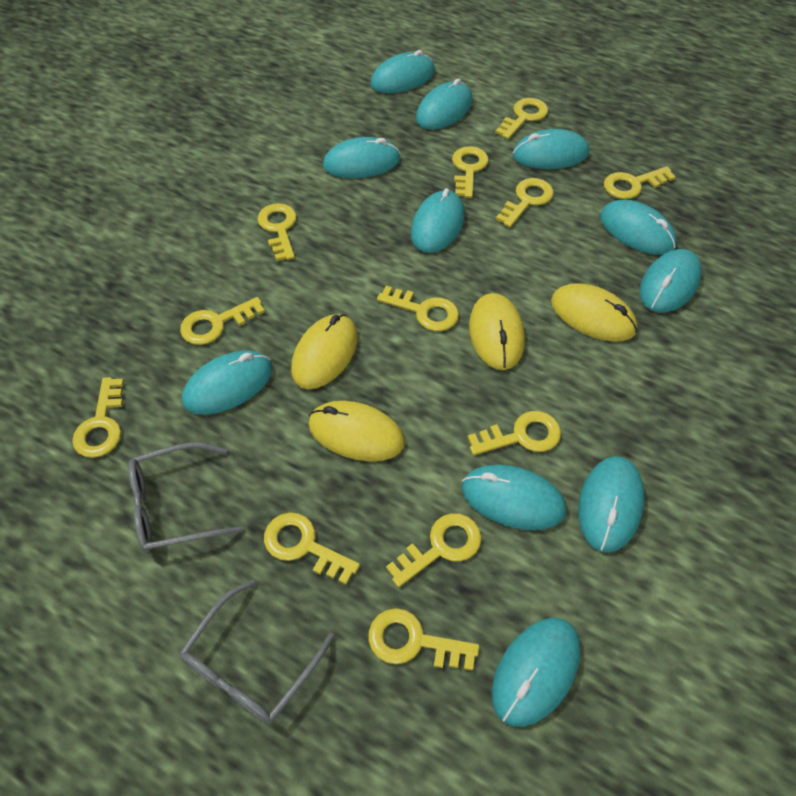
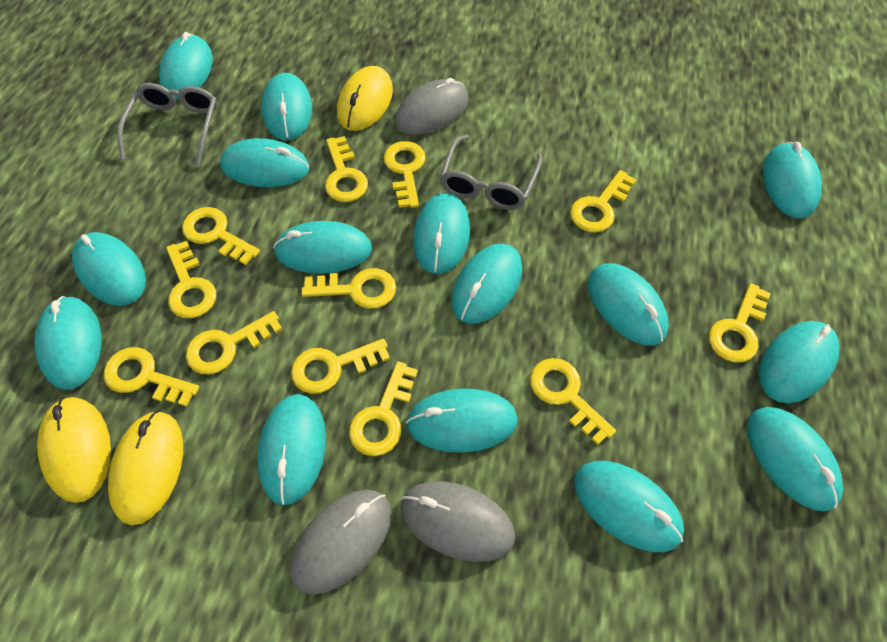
grey mouse: 0 -> 3
turquoise mouse: 11 -> 15
yellow mouse: 4 -> 3

